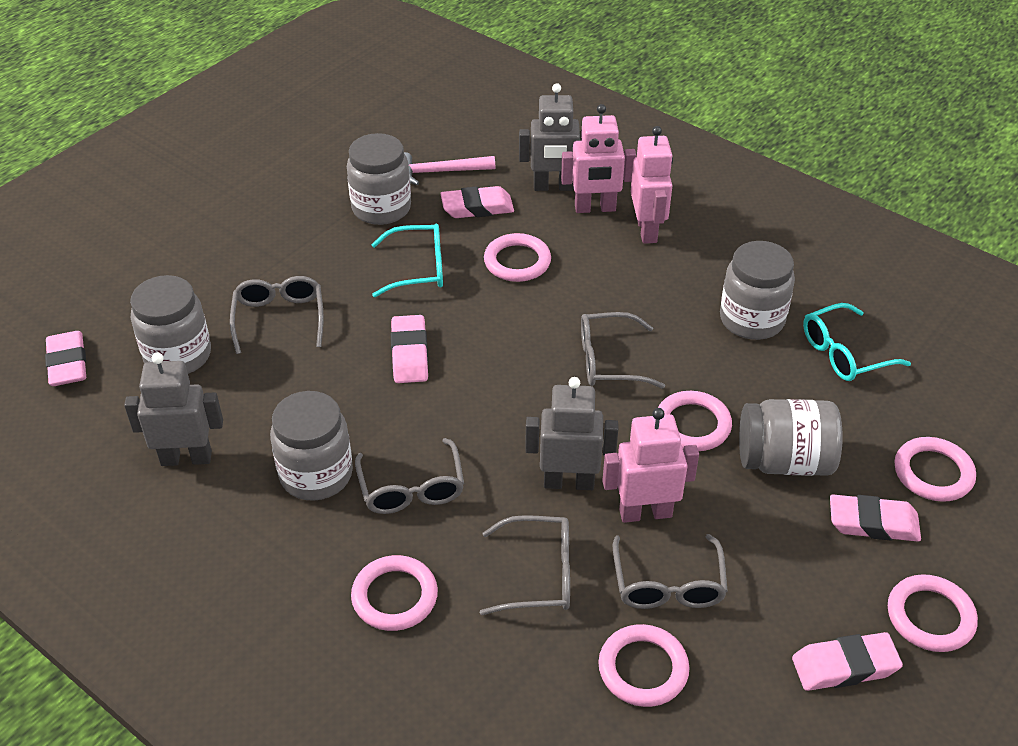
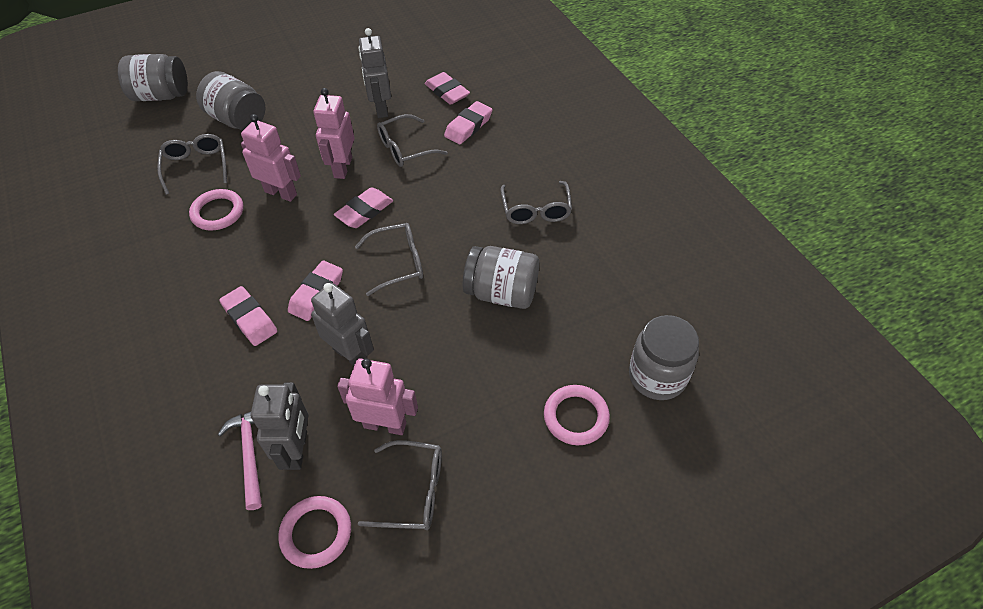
grey jar: 5 -> 4
pink ring: 6 -> 3
turquoise glasses: 2 -> 0

